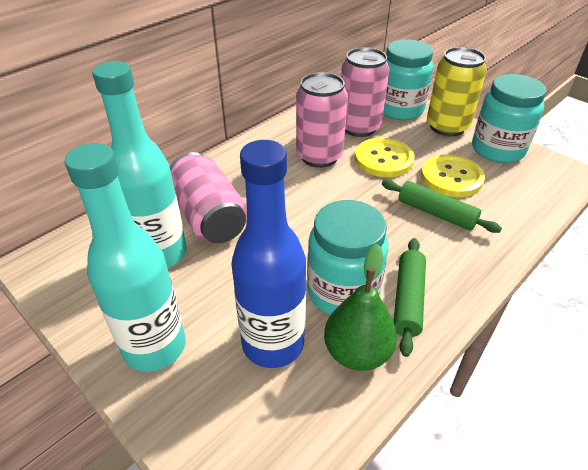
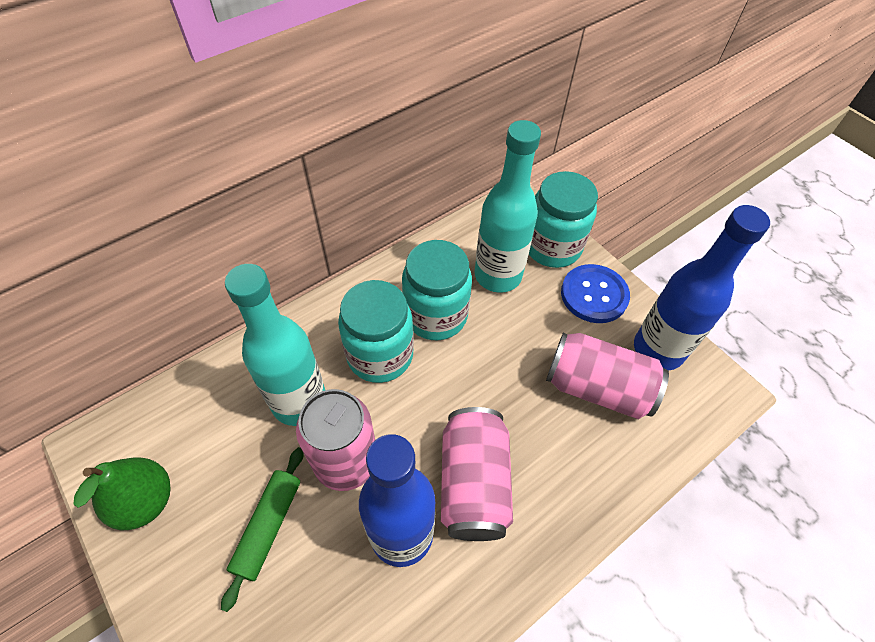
blue bottle: 1 -> 2
blue button: 0 -> 1
green rolling pin: 2 -> 1
yellow button: 2 -> 0
yellow can: 1 -> 0

